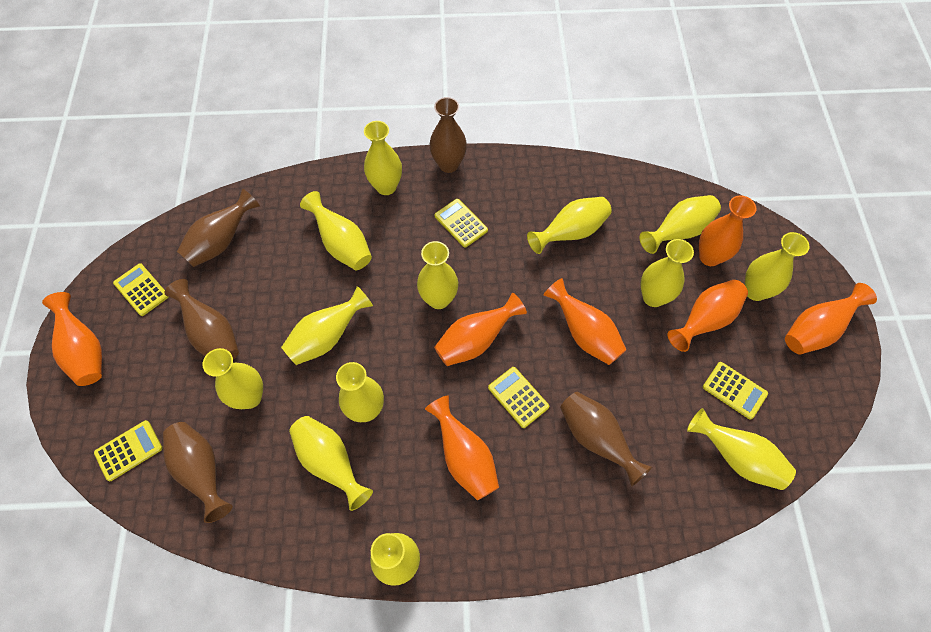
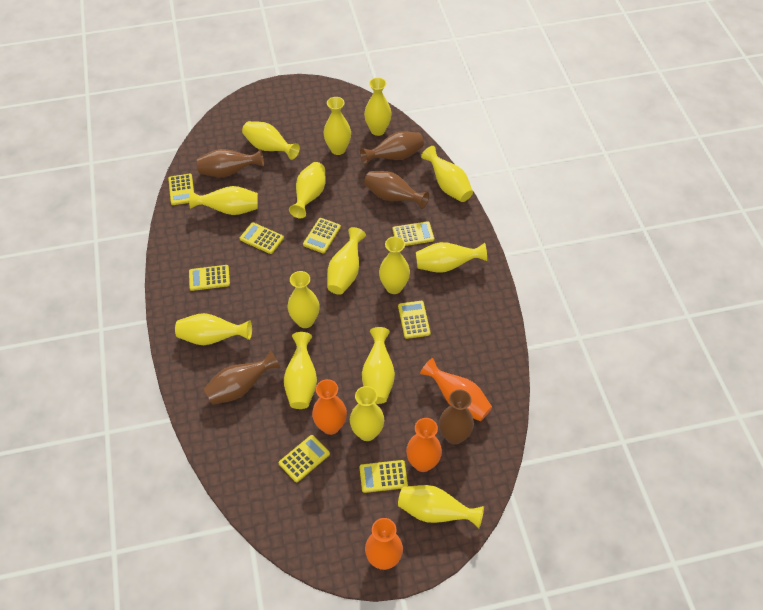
orange vase: 7 -> 4
yellow calculator: 5 -> 8
yellow vase: 13 -> 15

